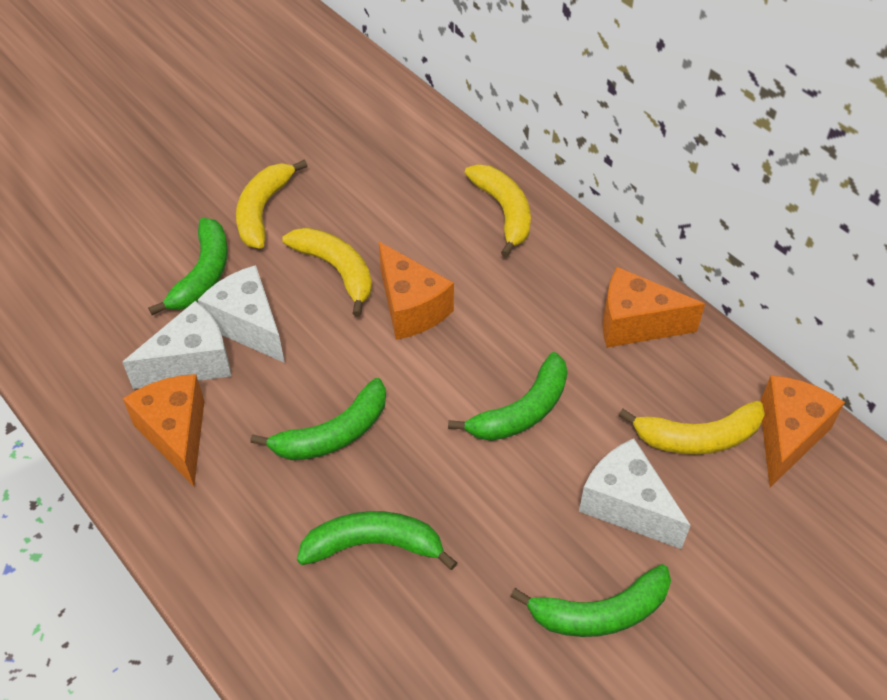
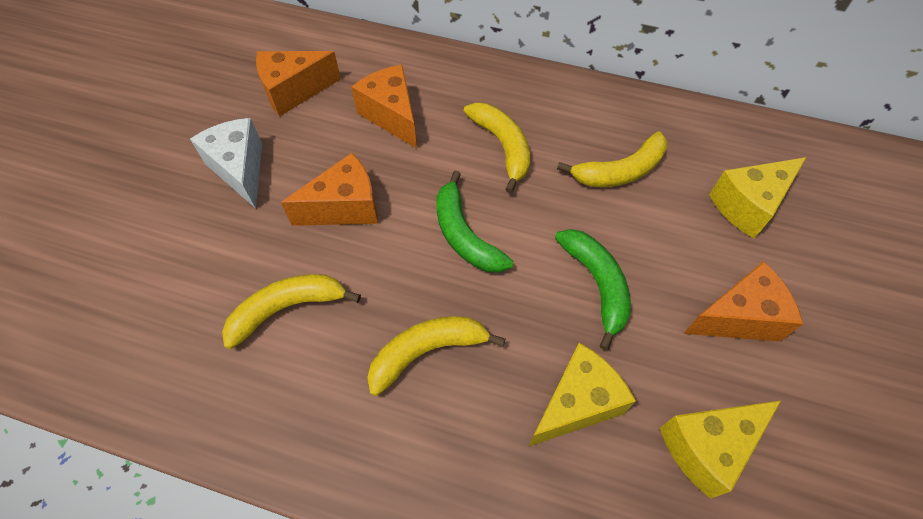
green banana: 5 -> 2
white cheese: 3 -> 1
yellow cheese: 0 -> 3

